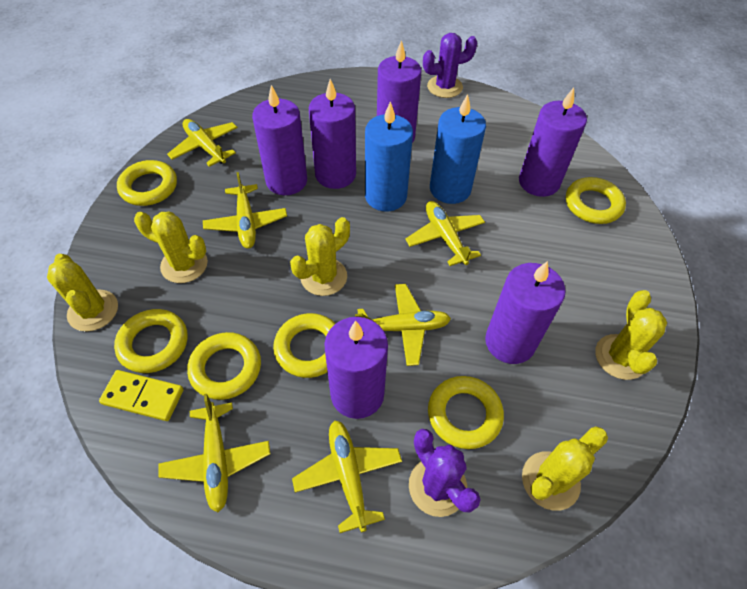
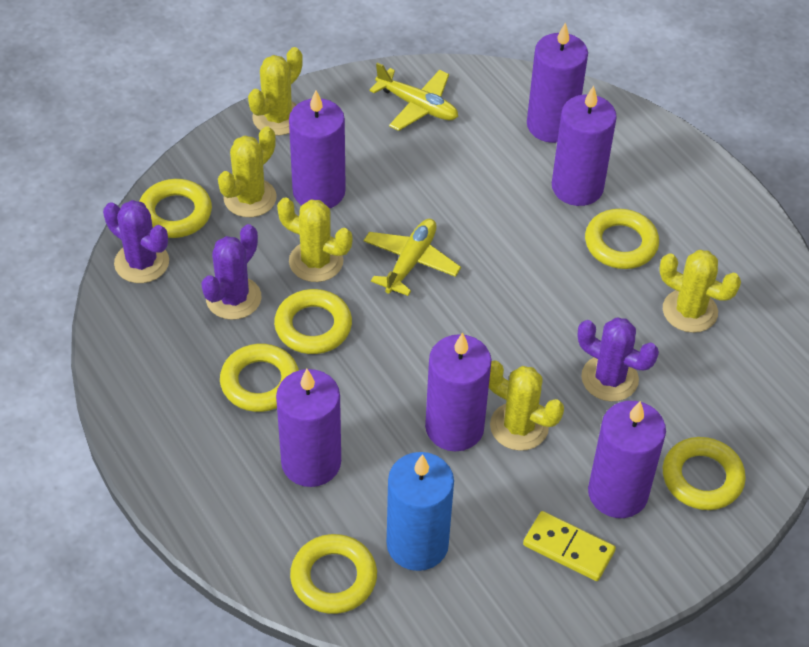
blue candle: 2 -> 1
purple cactus: 2 -> 3
yellow plane: 6 -> 2

